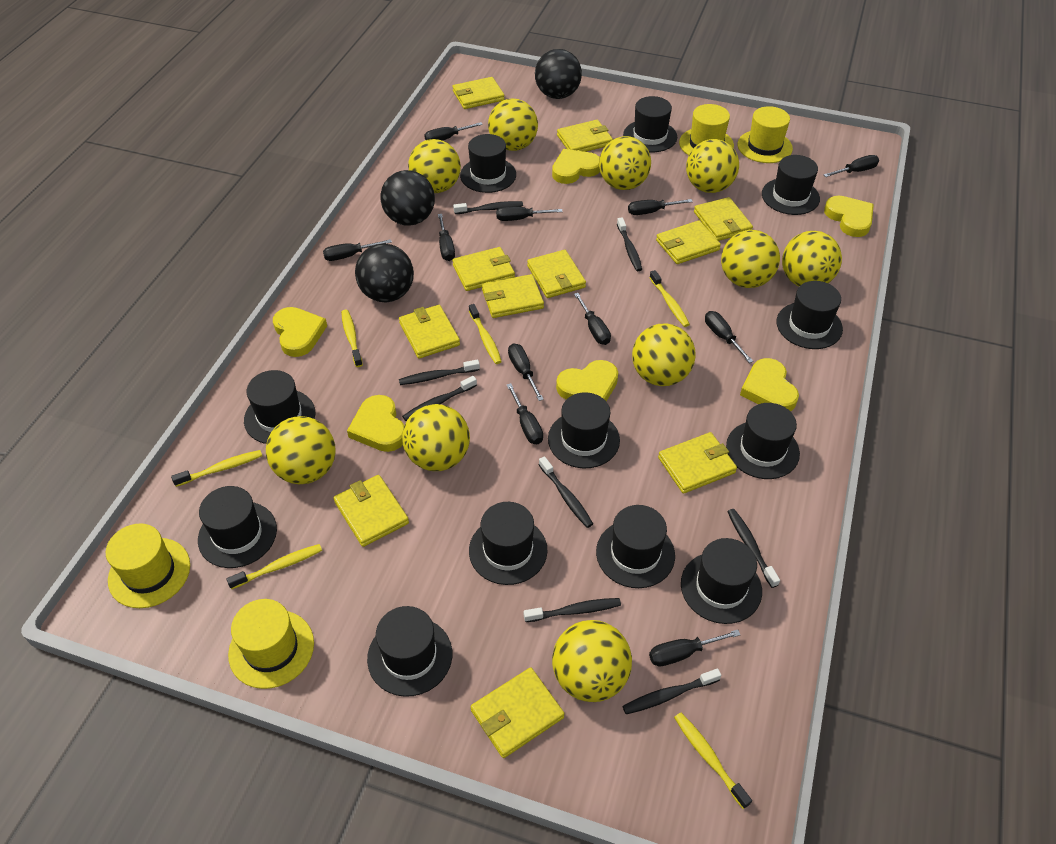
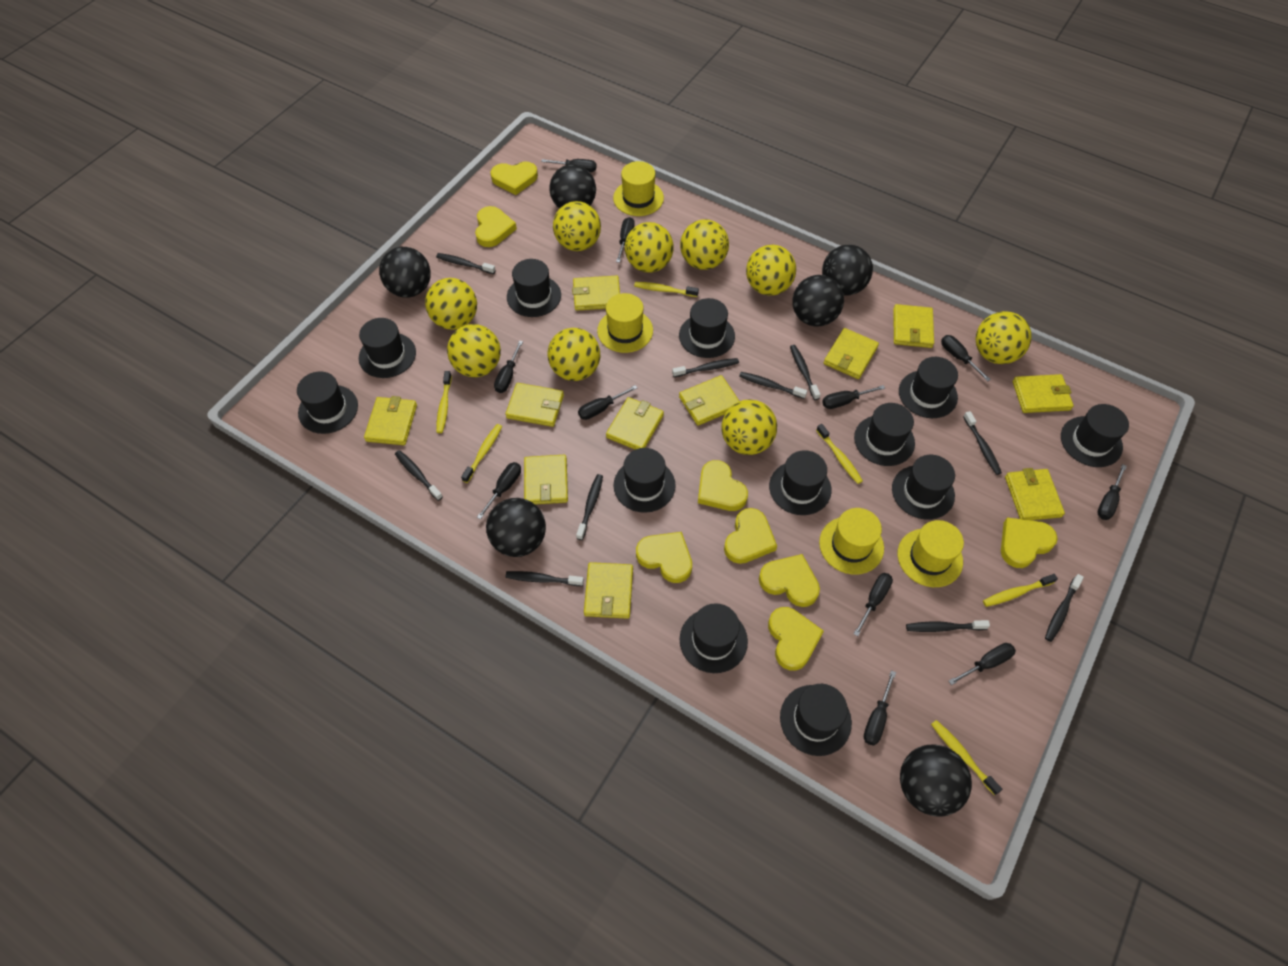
black ball: 3 -> 6
black toothbrush: 8 -> 10
yellow ball: 10 -> 9
yellow heart: 6 -> 8

